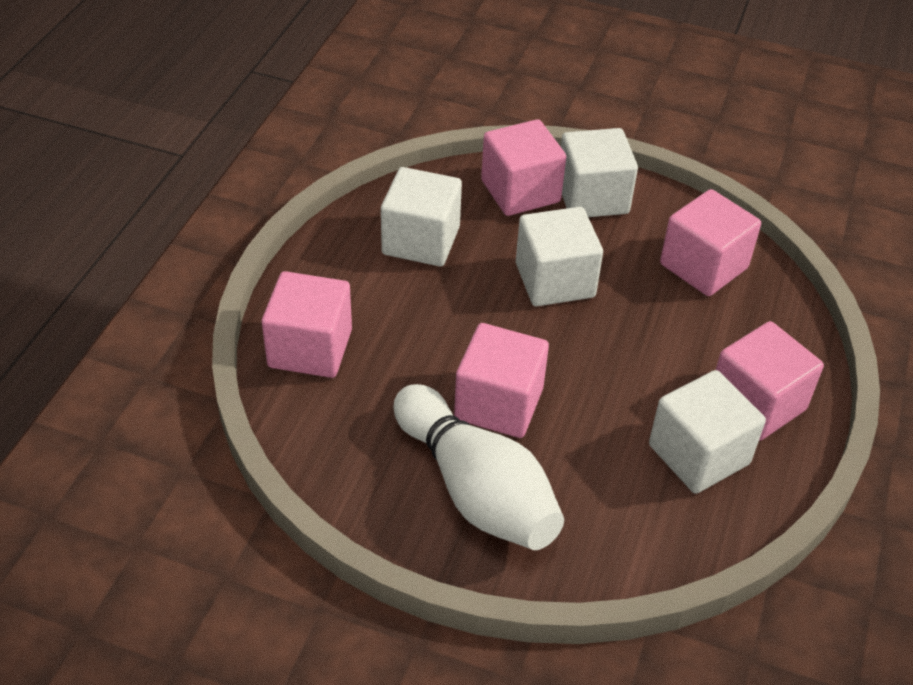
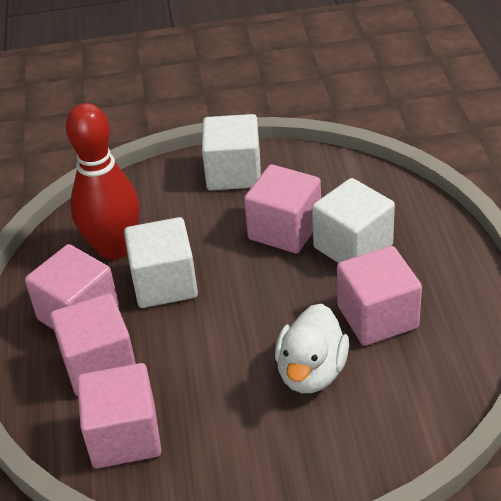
red bowling pin: 0 -> 1
white bowling pin: 1 -> 0
white cube: 4 -> 3
white duck: 0 -> 1

